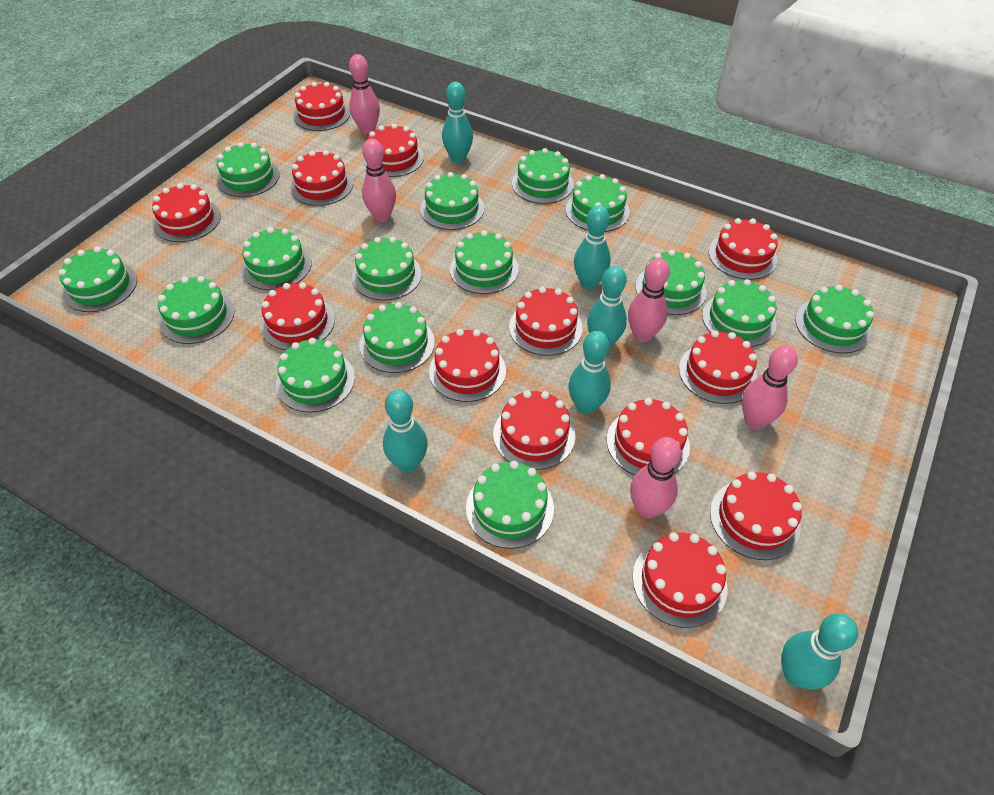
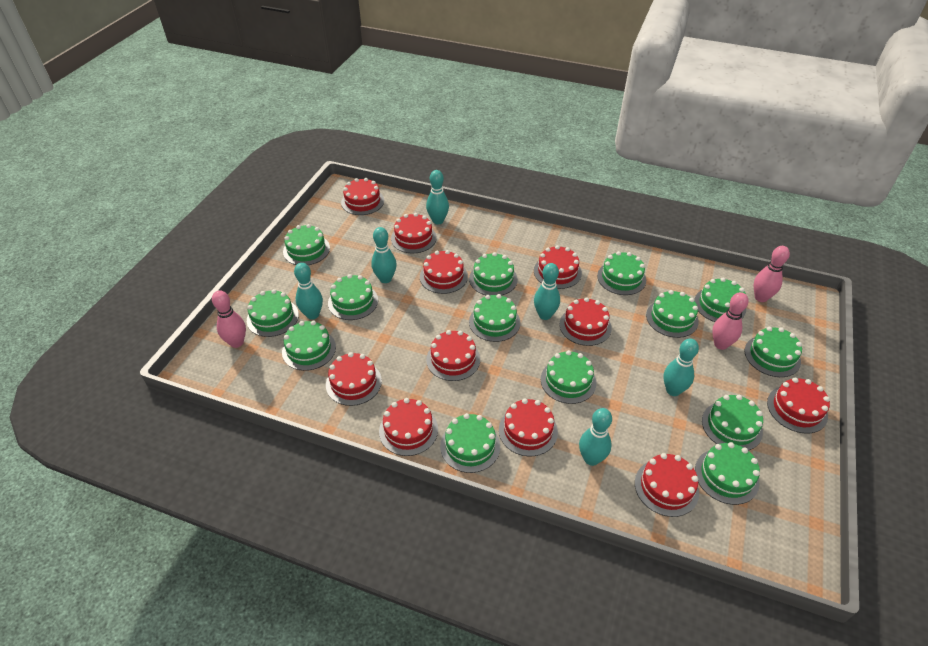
green cake: 15 -> 14
pink bowling pin: 5 -> 3
red cake: 13 -> 11

